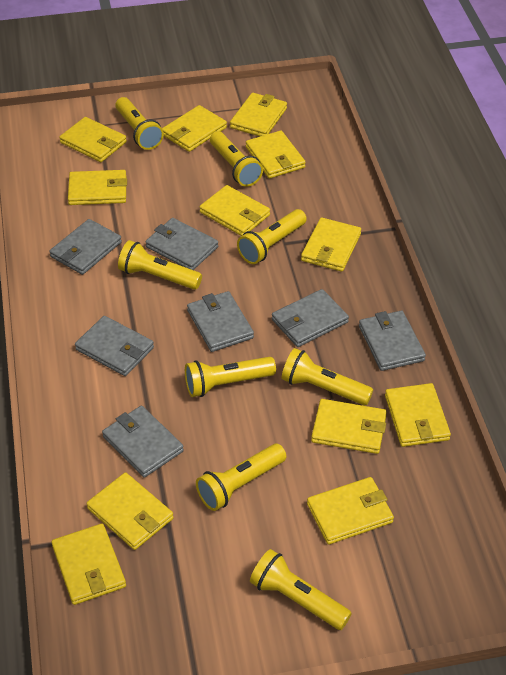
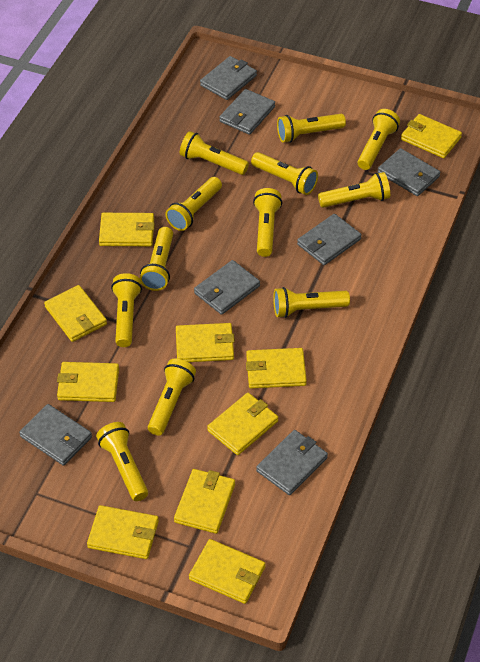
yellow flashlight: 8 -> 12
yellow wallet: 12 -> 10

